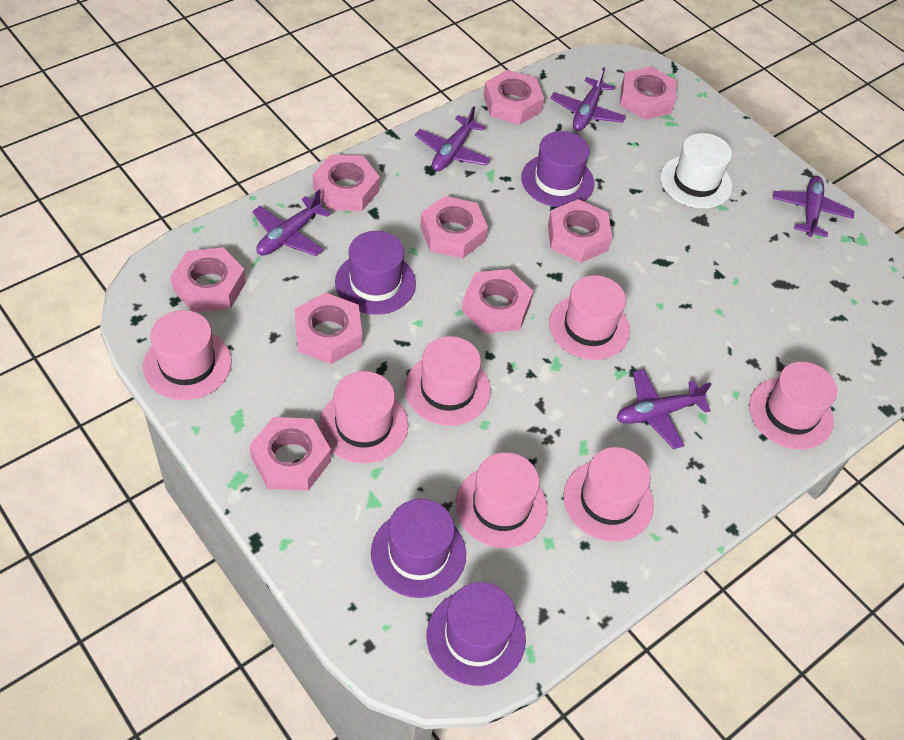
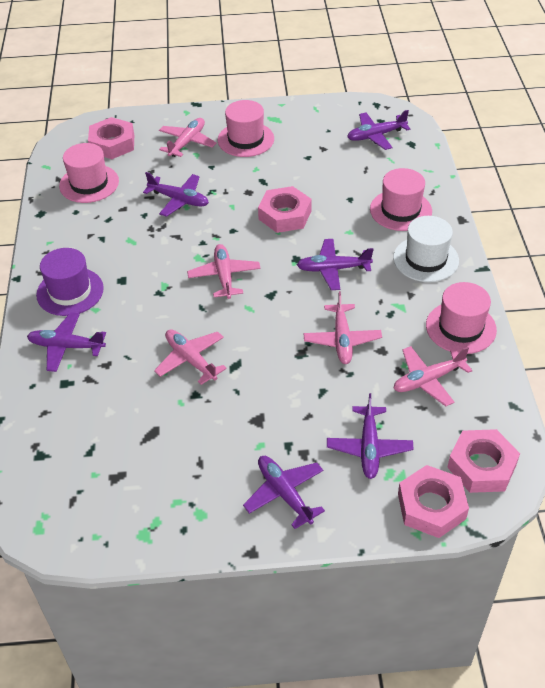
pink hat: 7 -> 4
pink nut: 9 -> 4
pink plane: 0 -> 5
purple hat: 4 -> 1
purple plane: 5 -> 6

